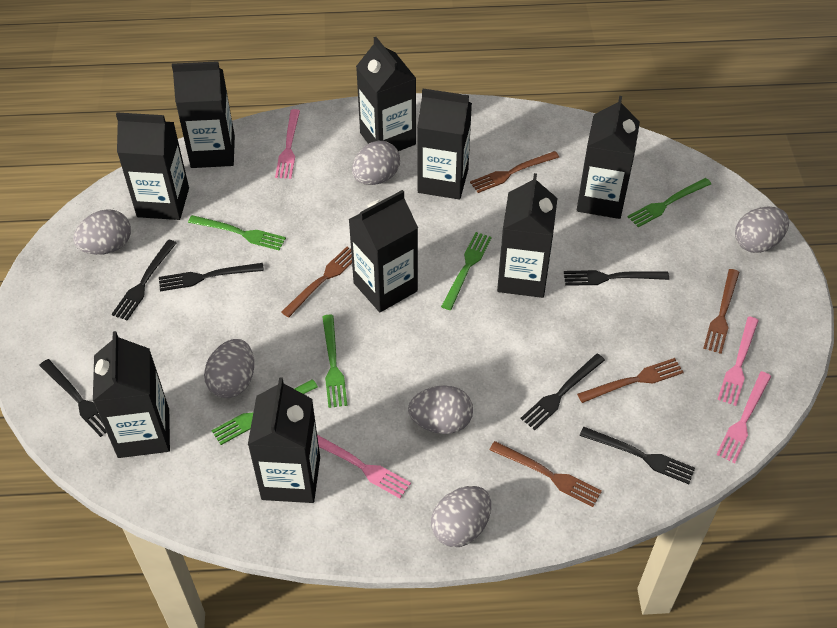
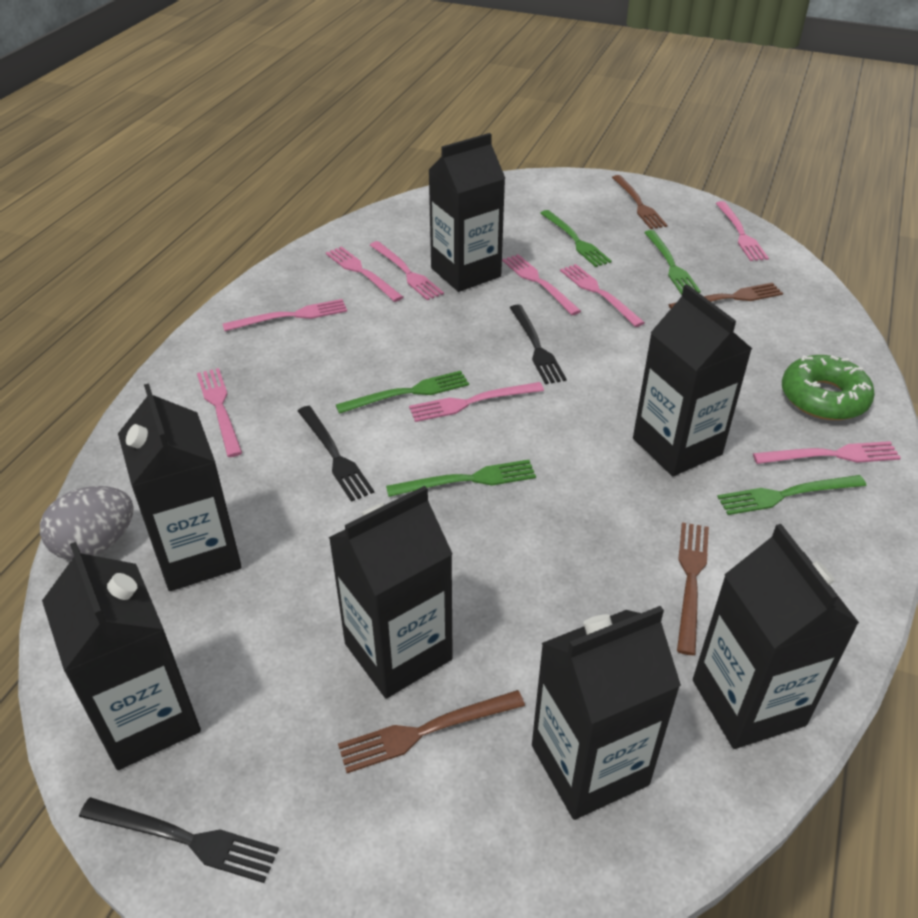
black carton: 9 -> 7
black fork: 6 -> 3
brown fork: 5 -> 4
green donut: 0 -> 1
grey egg: 6 -> 1
pink fork: 4 -> 9

